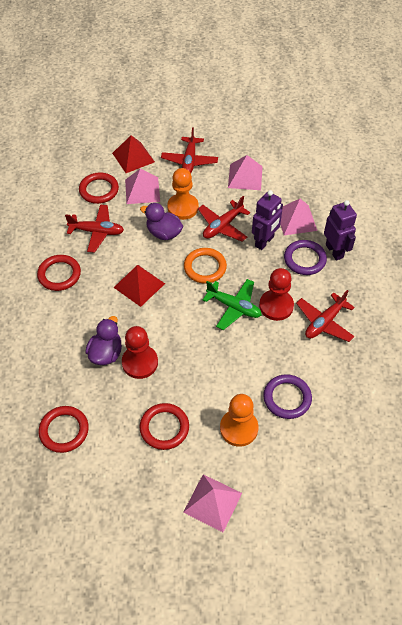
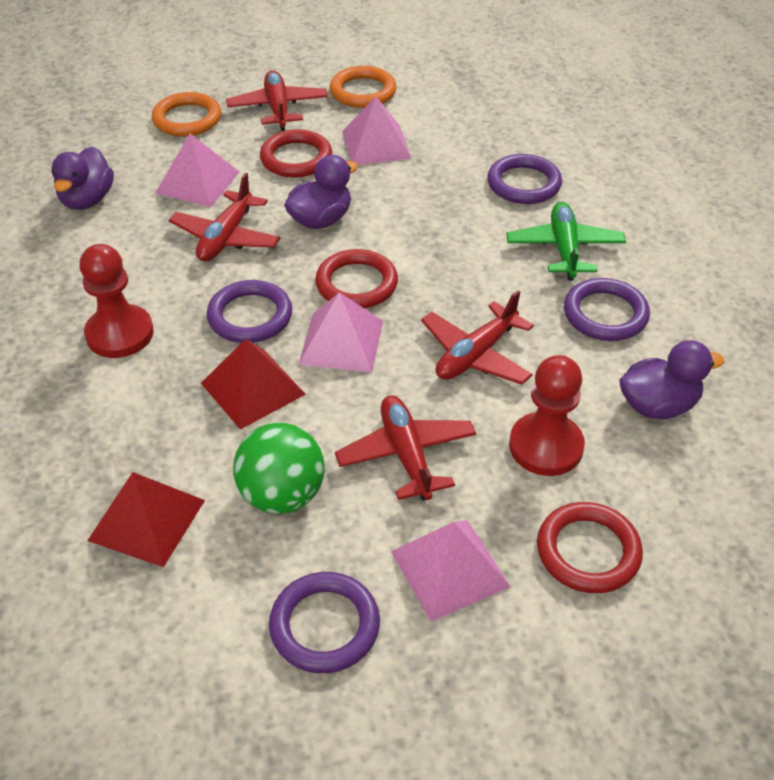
green ball: 0 -> 1
orange pawn: 2 -> 0
orange ring: 1 -> 2
purple duck: 2 -> 3
purple ring: 2 -> 4
purple robot: 2 -> 0
red ring: 4 -> 3

